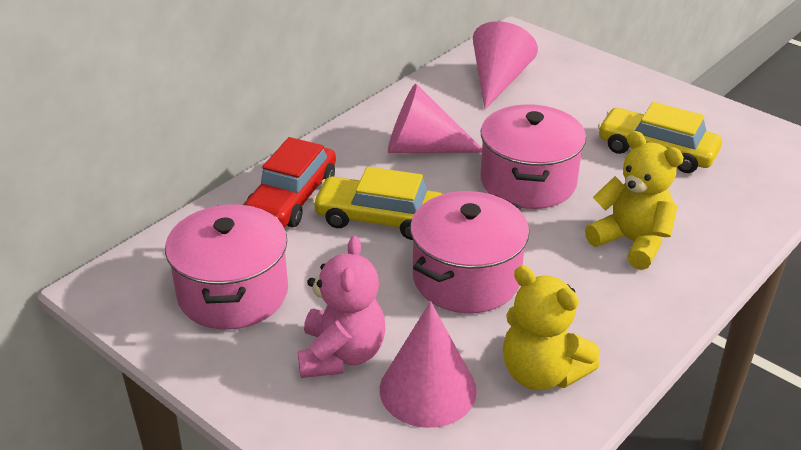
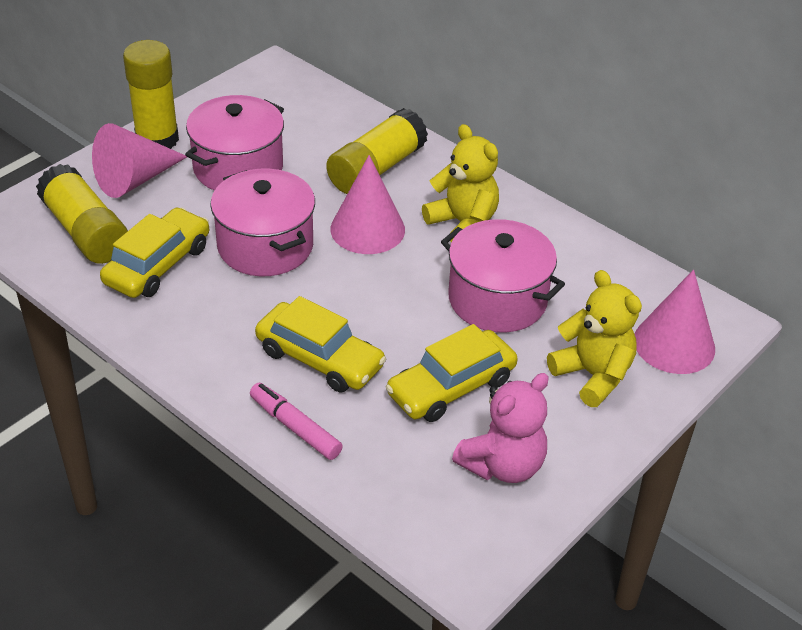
pink marker: 0 -> 1
red car: 1 -> 0
yellow car: 2 -> 3
yellow glue stick: 0 -> 3

